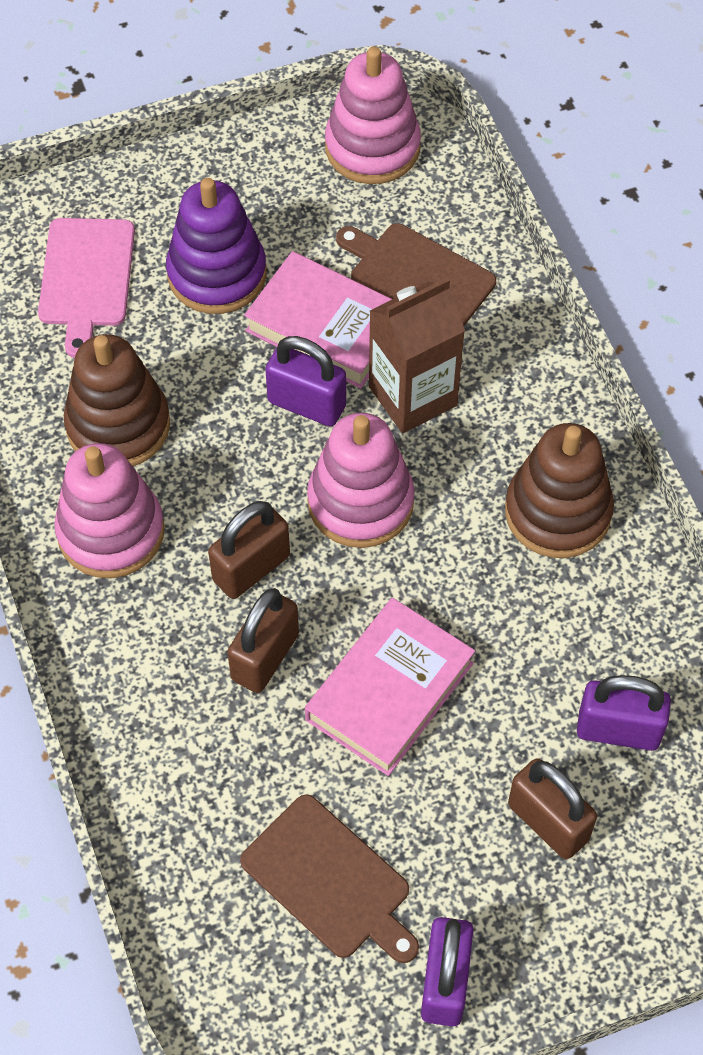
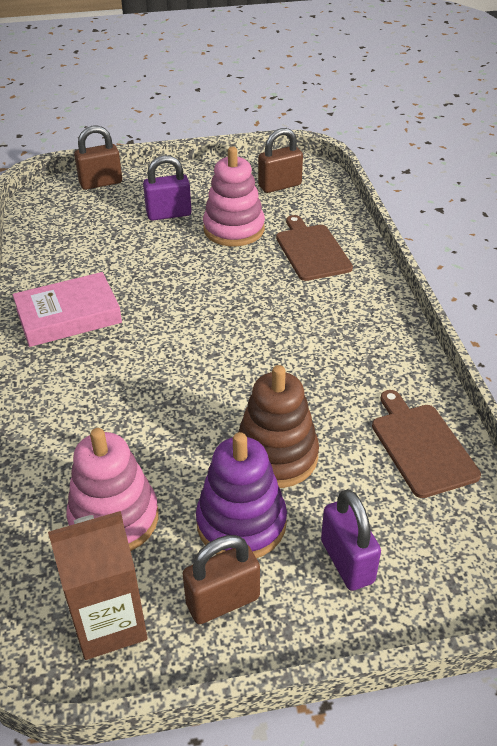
brown stacking toy: 2 -> 1
pink book: 2 -> 1
pink cutting board: 1 -> 0
pink stacking toy: 3 -> 2
purple padlock: 3 -> 2

